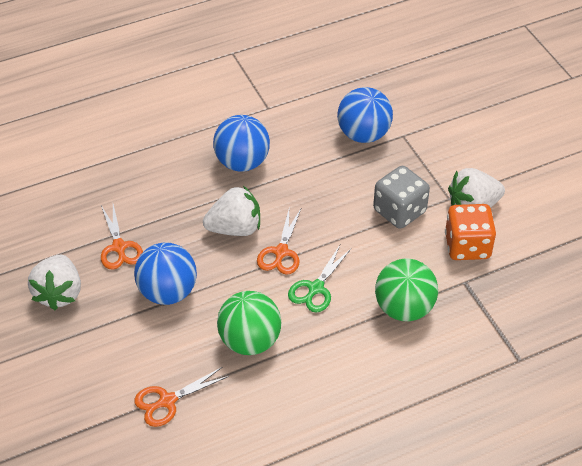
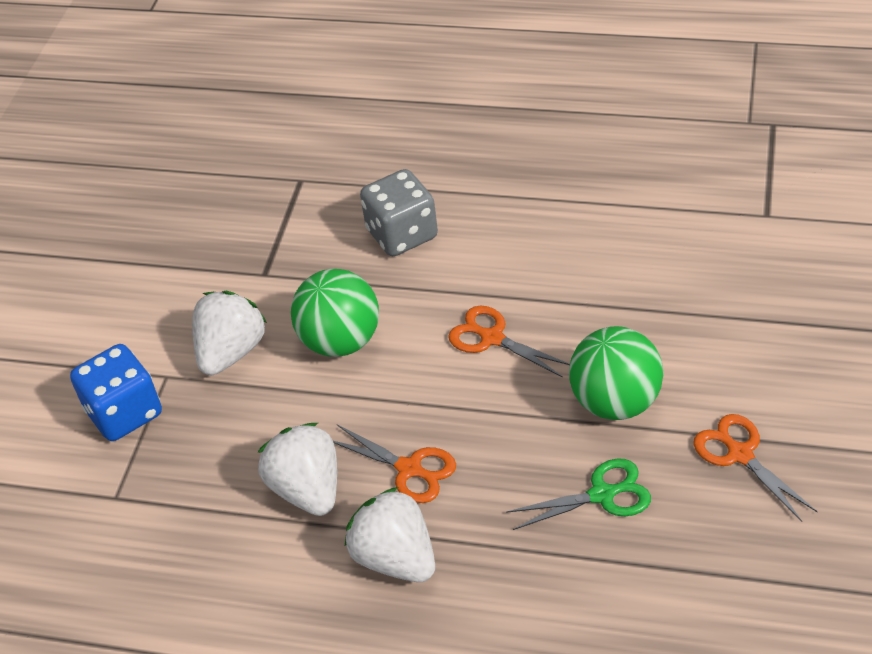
blue ball: 3 -> 0
blue dice: 0 -> 1
orange dice: 1 -> 0

